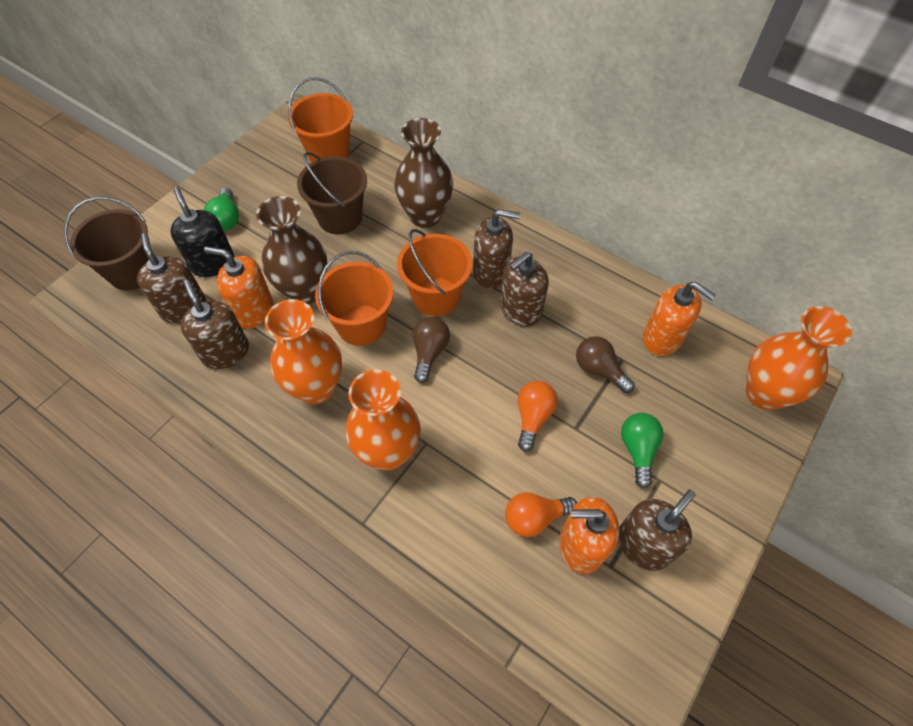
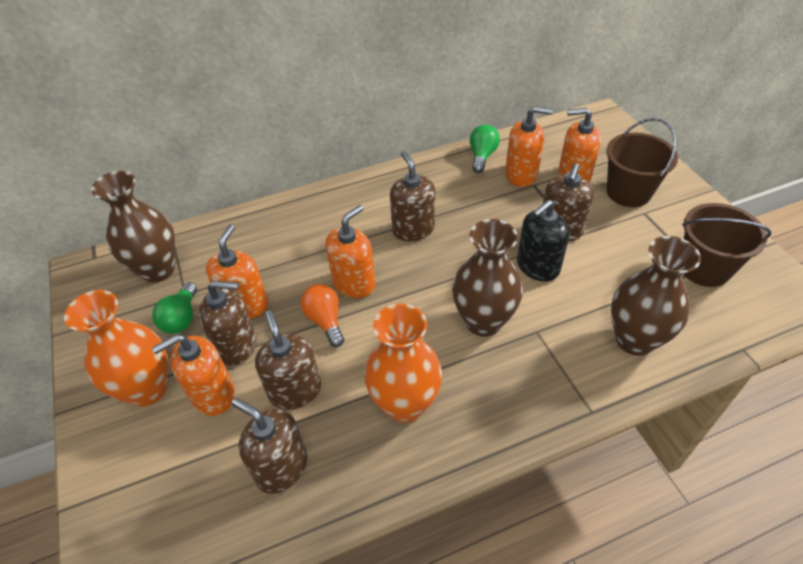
brown light bulb: 2 -> 0
brown vase: 2 -> 3
orange bucket: 3 -> 0
orange light bulb: 2 -> 1
orange soap dispenser: 3 -> 5
orange vase: 3 -> 2

